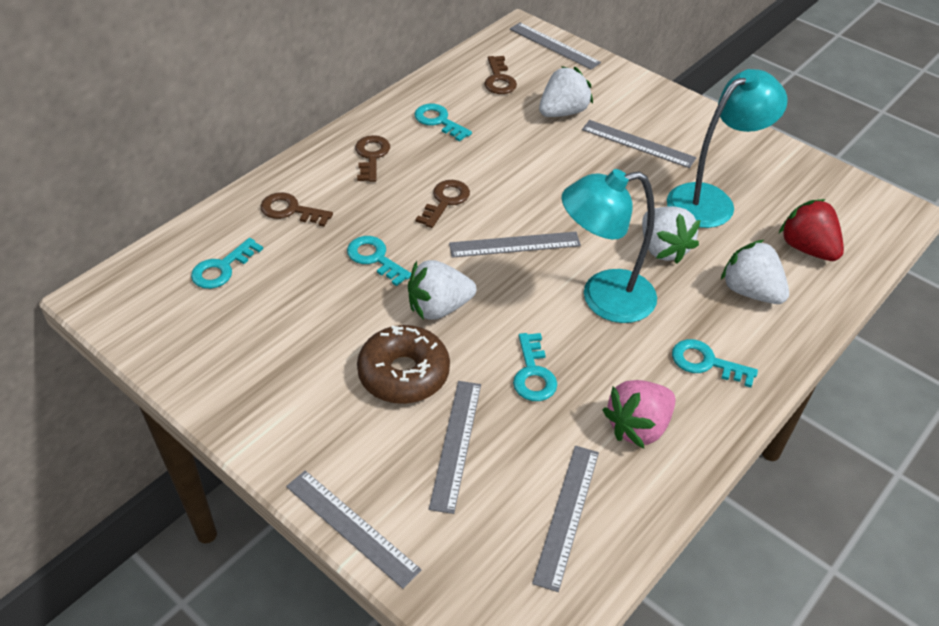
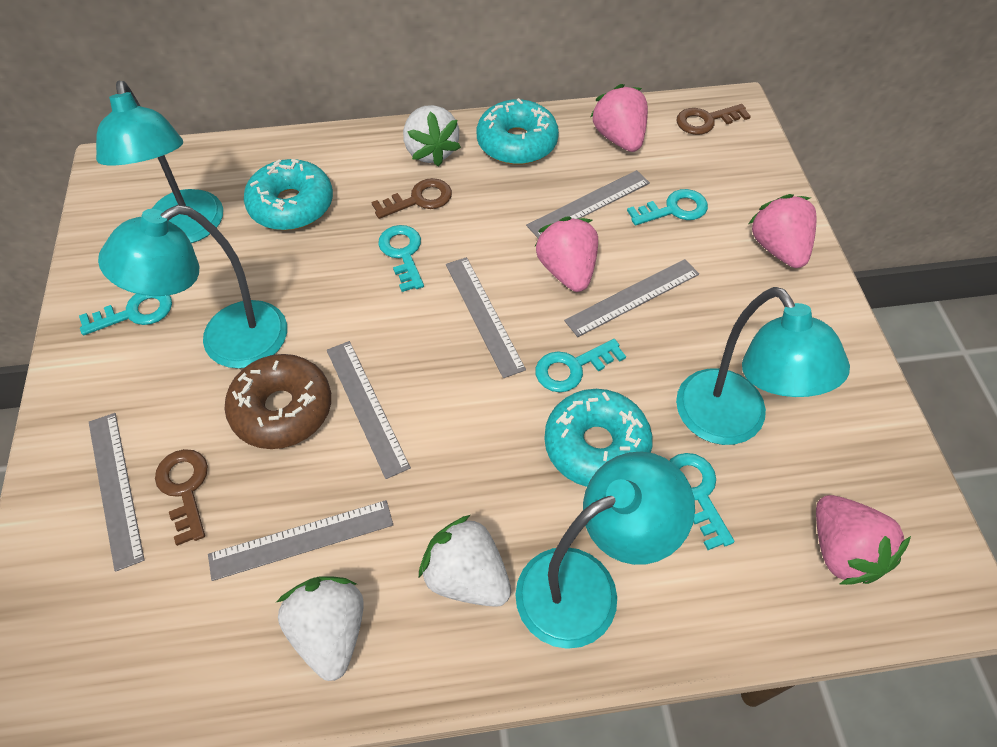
brown key: 4 -> 3
pink strawberry: 1 -> 4
red strawberry: 1 -> 0
turquoise donut: 0 -> 3
turquoise lamp: 2 -> 4
white strawberry: 4 -> 3

